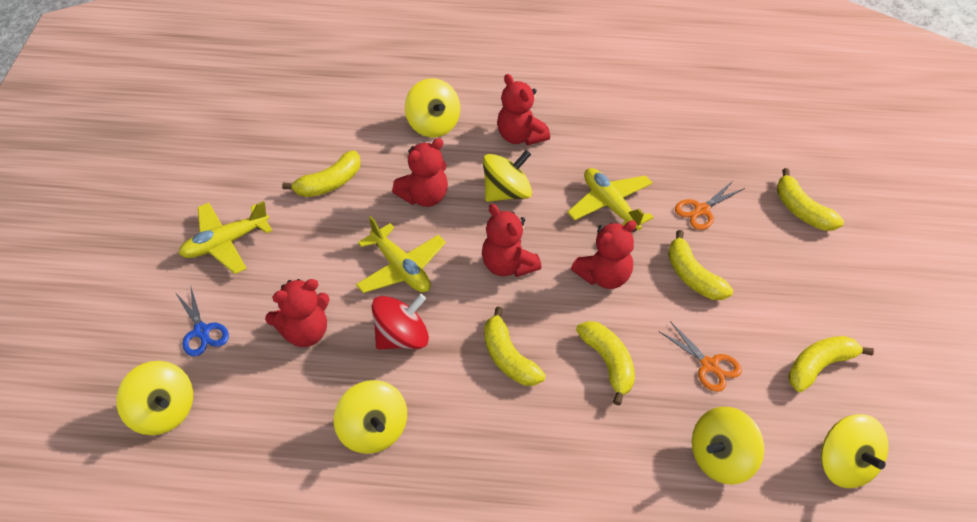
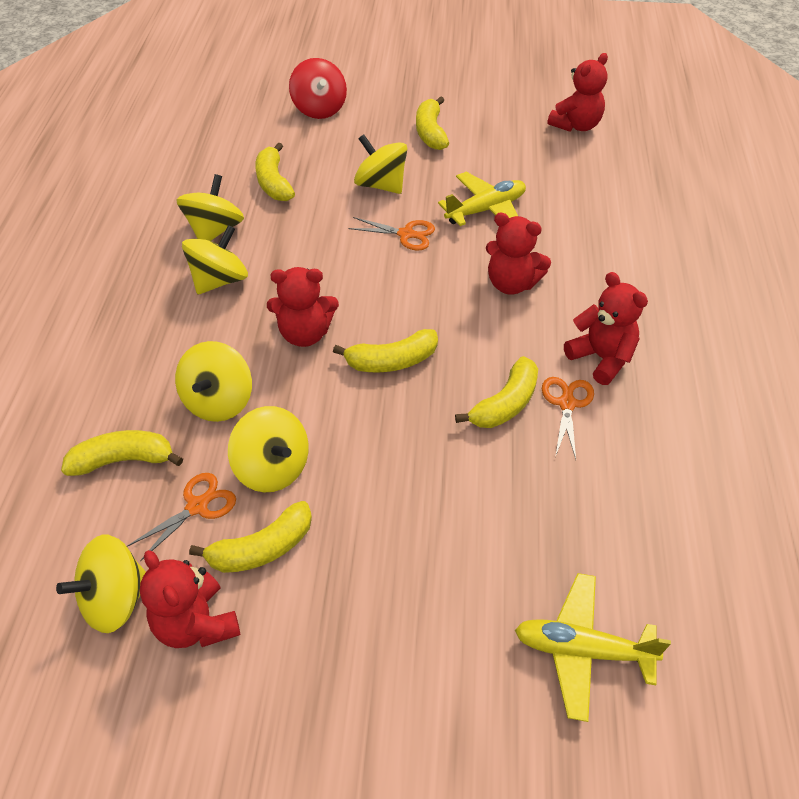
blue scissors: 1 -> 0
orange scissors: 2 -> 3
yellow plane: 3 -> 2

